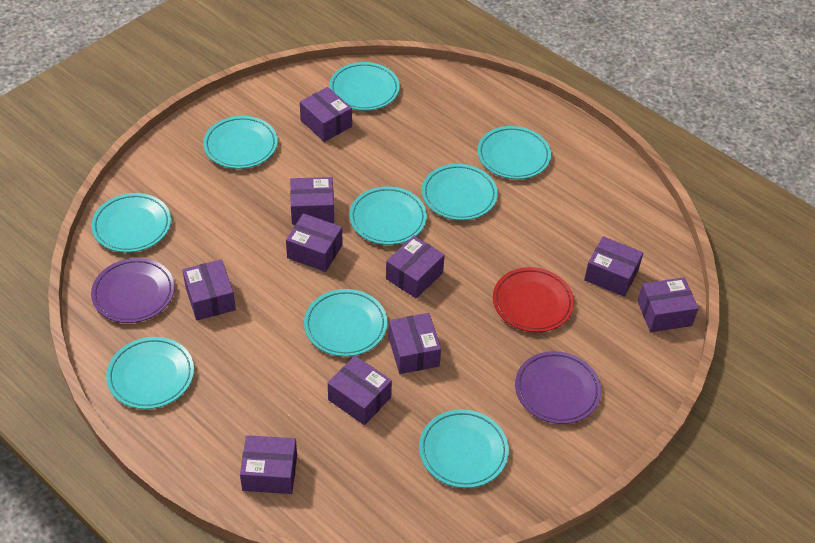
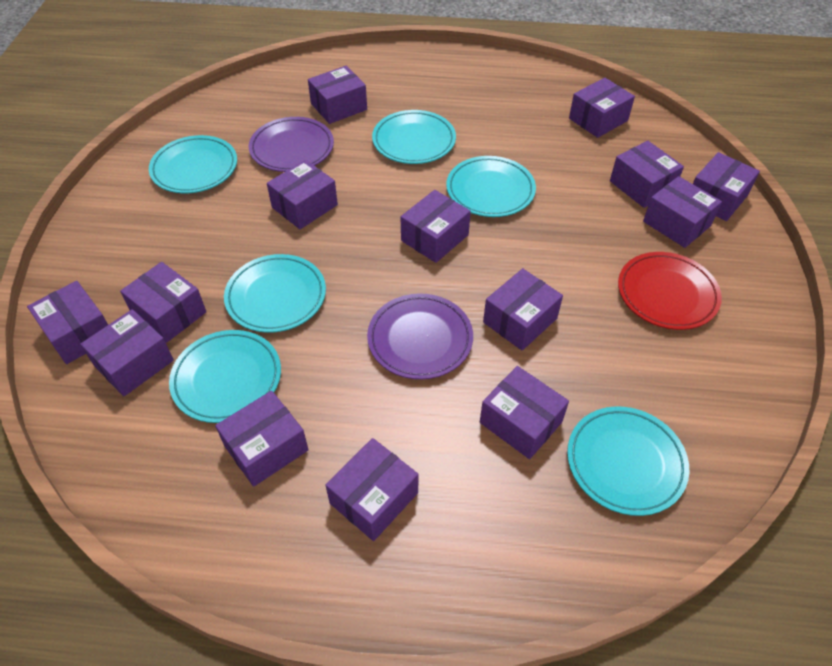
purple box: 10 -> 14
turquoise plate: 9 -> 6

